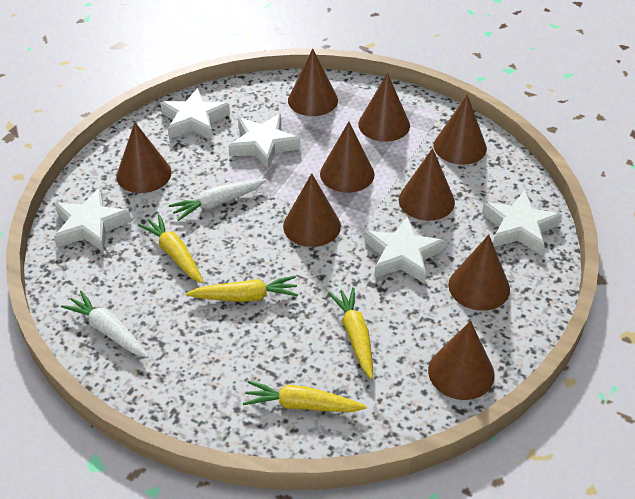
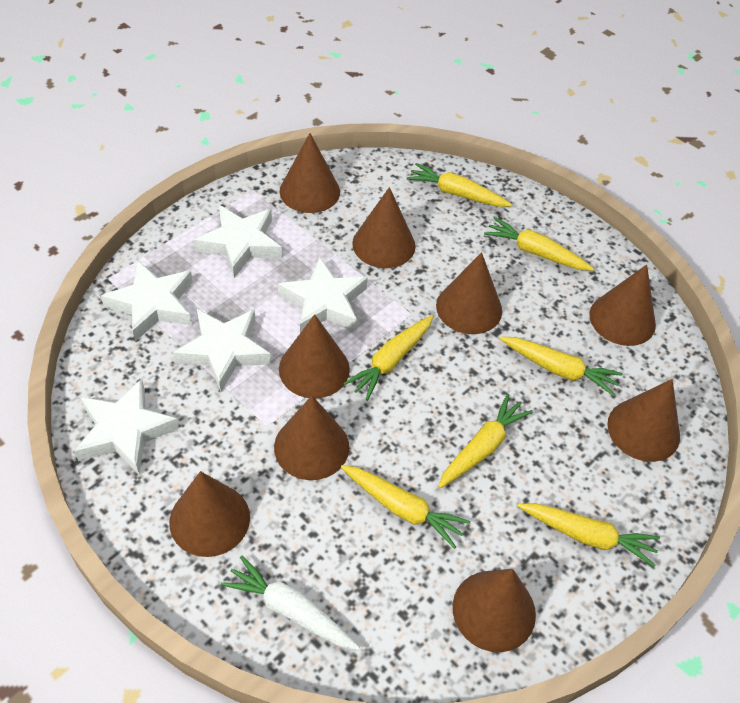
white carrot: 2 -> 1
yellow carrot: 4 -> 7

